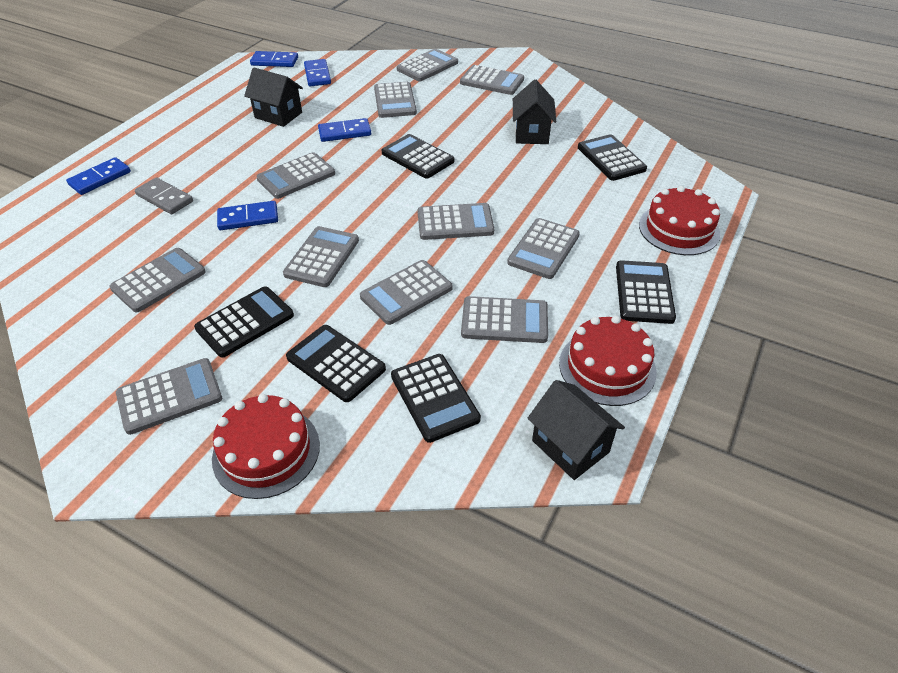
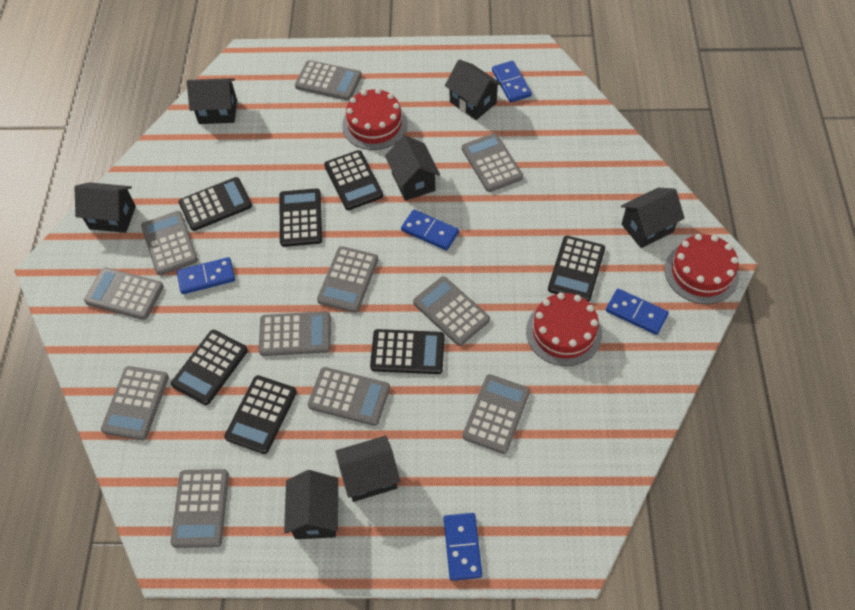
black calculator: 6 -> 7
black house: 3 -> 7
grey domino: 1 -> 0

